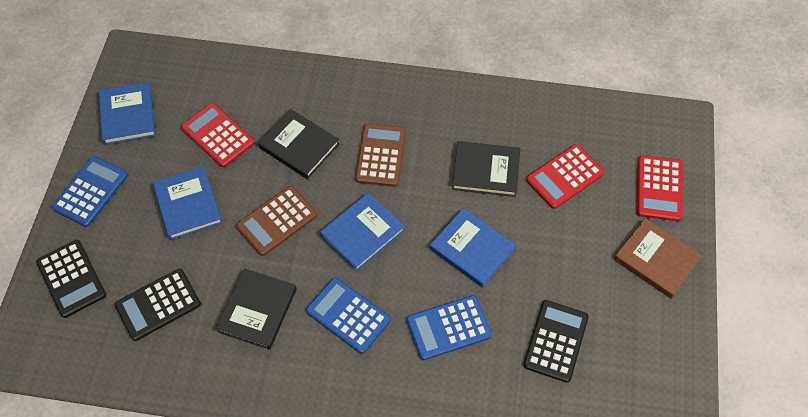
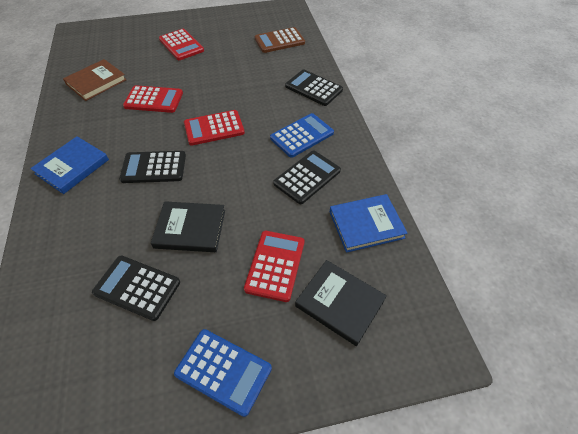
black book: 3 -> 2
black calculator: 3 -> 4
blue book: 4 -> 2
blue calculator: 3 -> 2
brown calculator: 2 -> 1
red calculator: 3 -> 4

